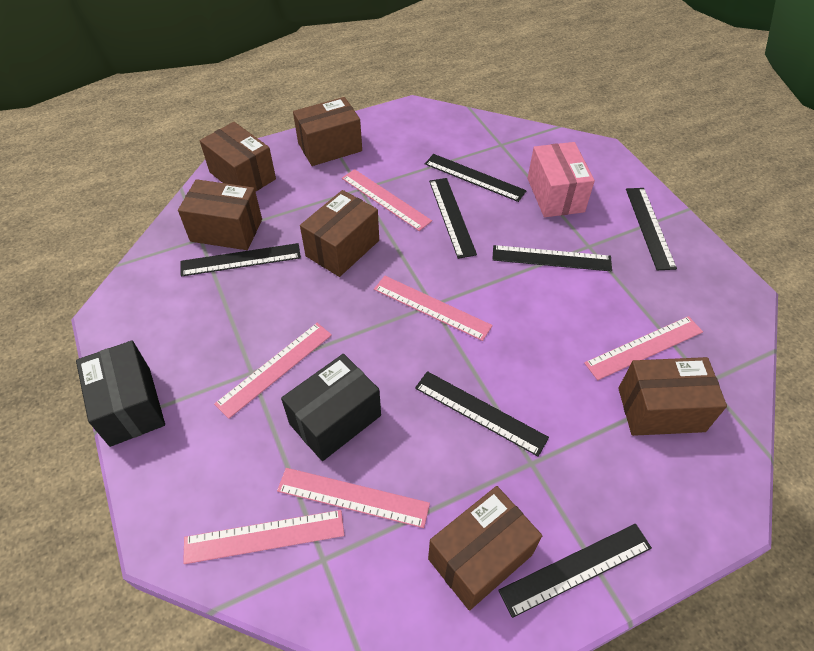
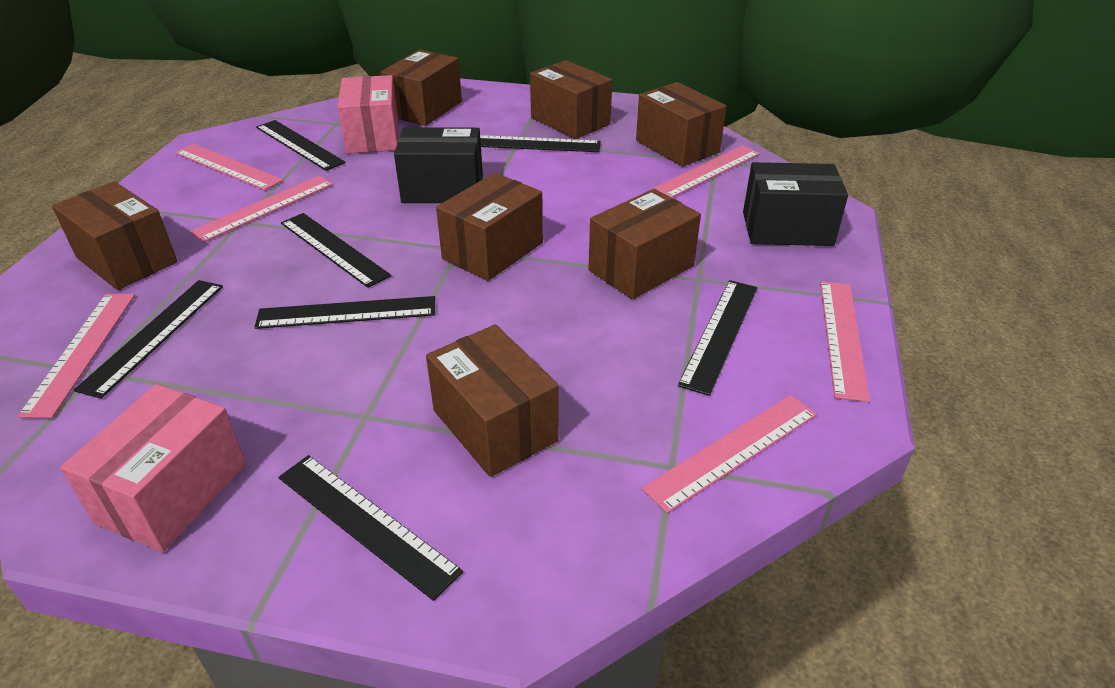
brown box: 6 -> 7
pink box: 1 -> 2

